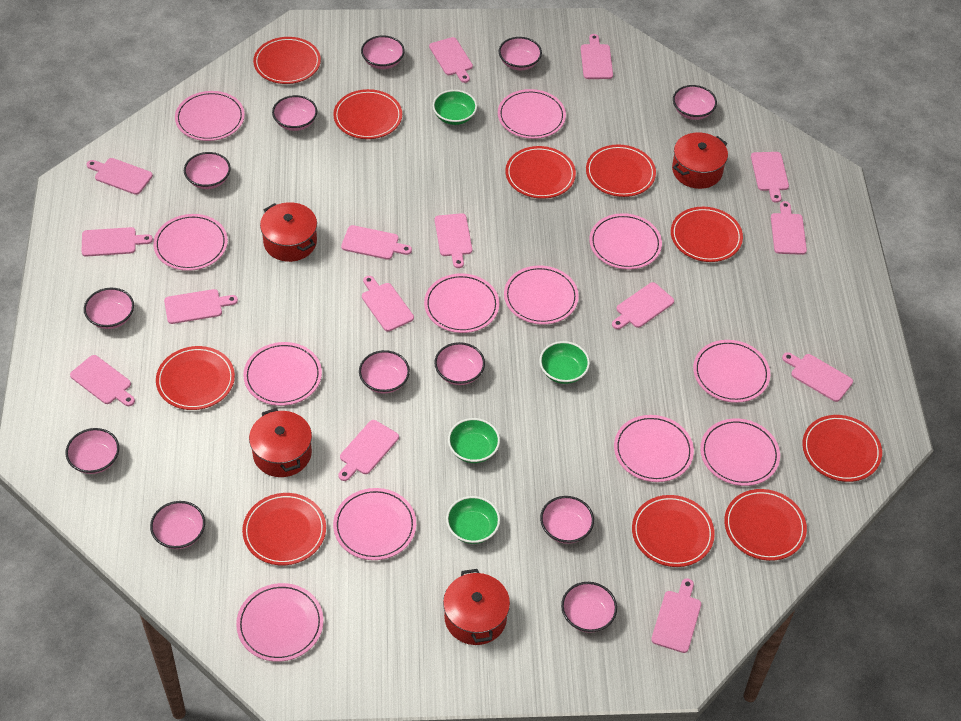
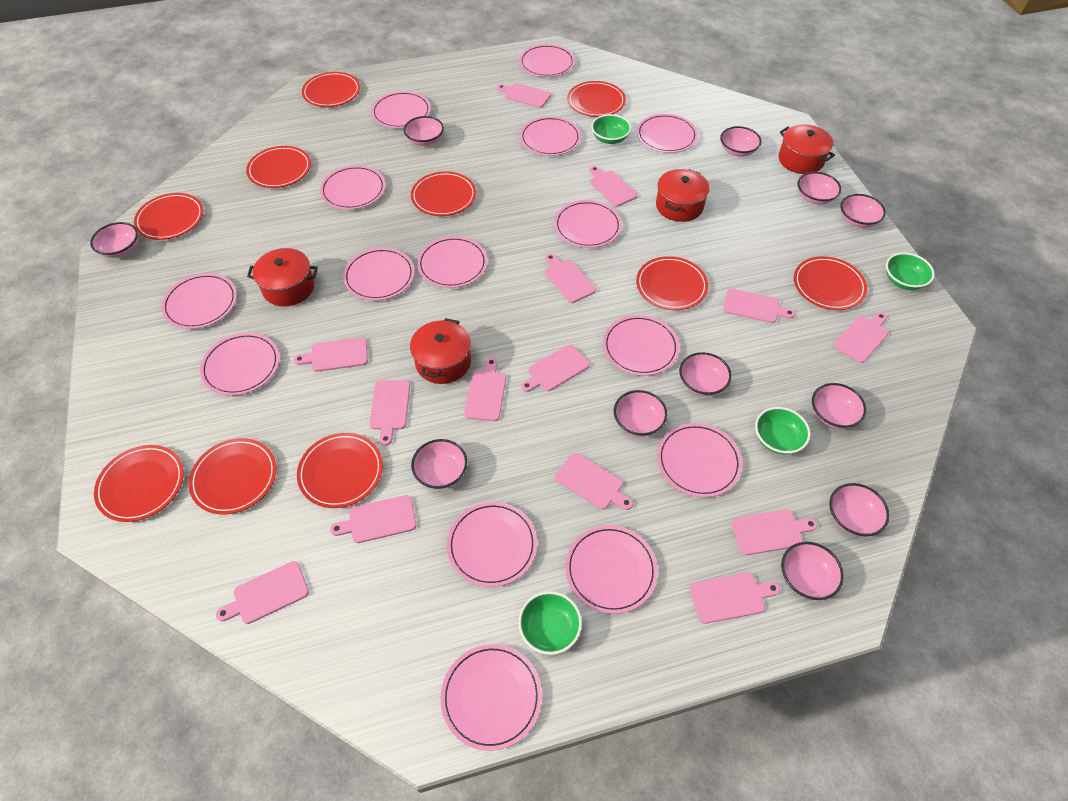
pink bowl: 12 -> 11
pink cutting board: 15 -> 14
pink plate: 12 -> 15

